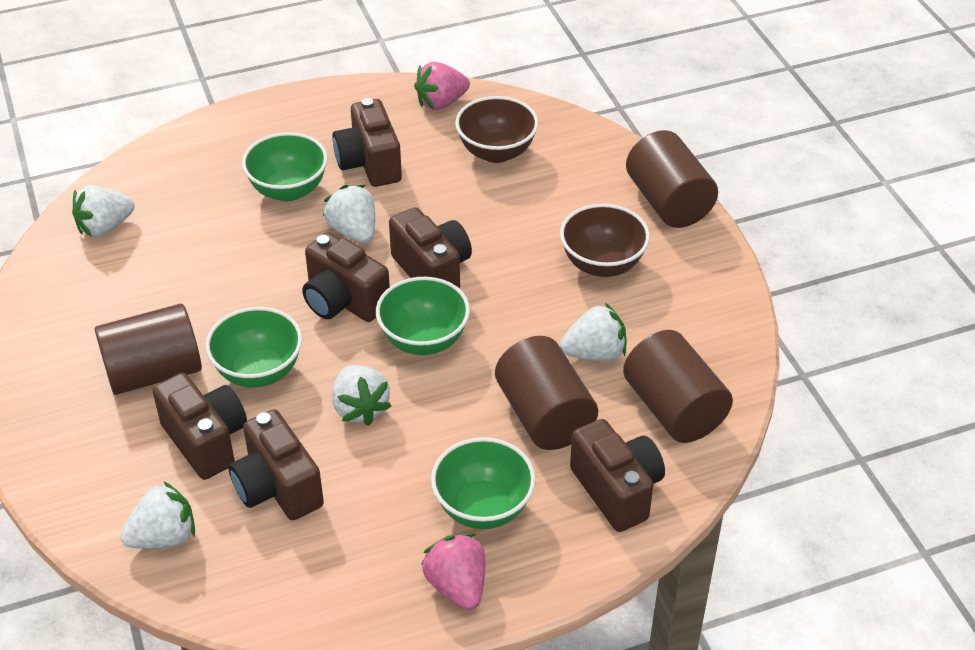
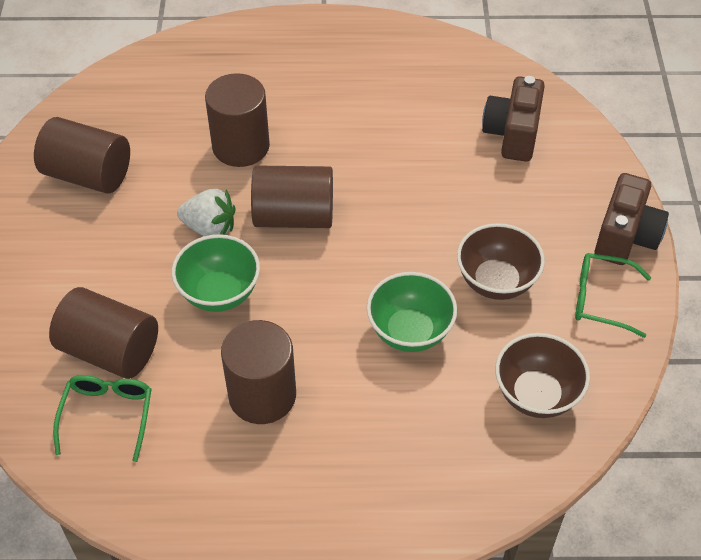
brown camera: 6 -> 2
brown cylinder: 4 -> 5
green bowl: 4 -> 2
green glasses: 0 -> 2
pink strawberry: 2 -> 0
white strawberry: 5 -> 1

